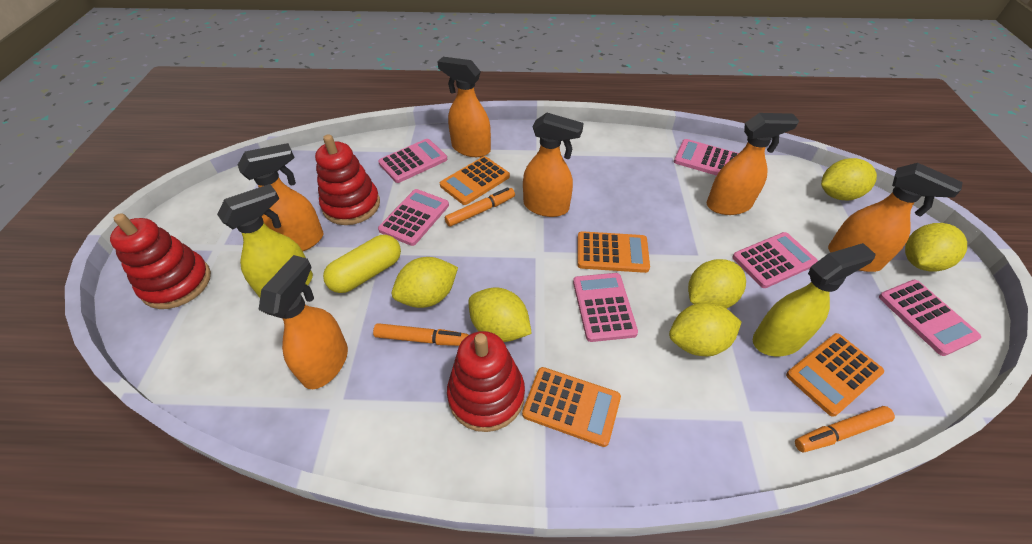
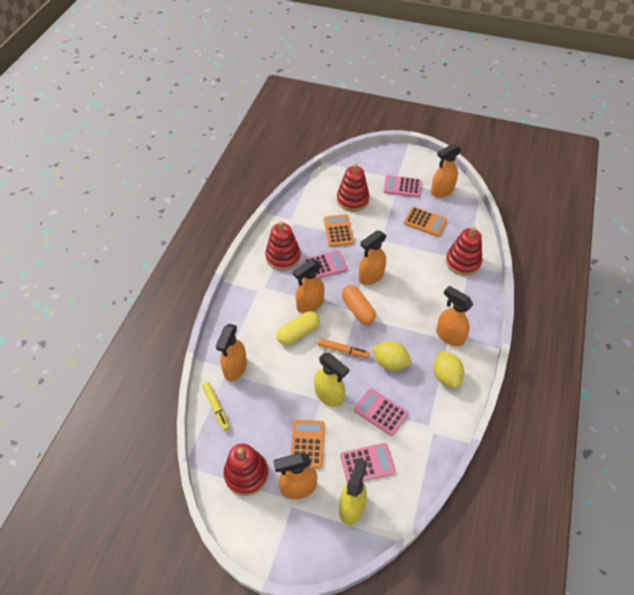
orange calculator: 4 -> 3
orange capsule: 0 -> 1
orange marker: 3 -> 1
pink calculator: 6 -> 4
red stacking toy: 3 -> 4
yellow lemon: 6 -> 2
yellow marker: 0 -> 1

